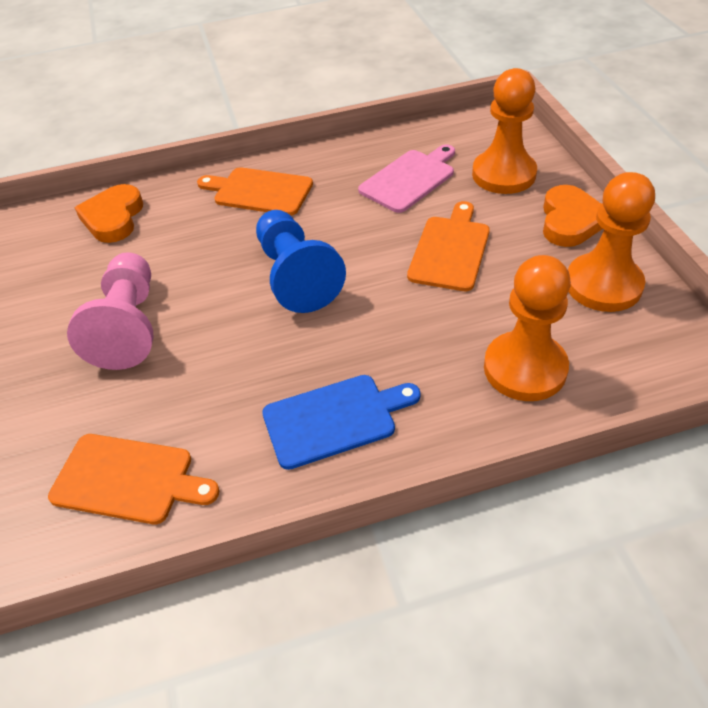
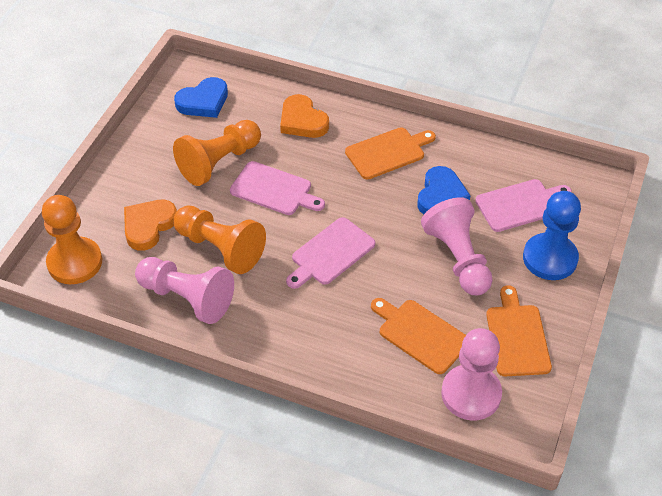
blue cutting board: 1 -> 0
blue heart: 0 -> 2
pink cutting board: 1 -> 3
pink pawn: 1 -> 3

